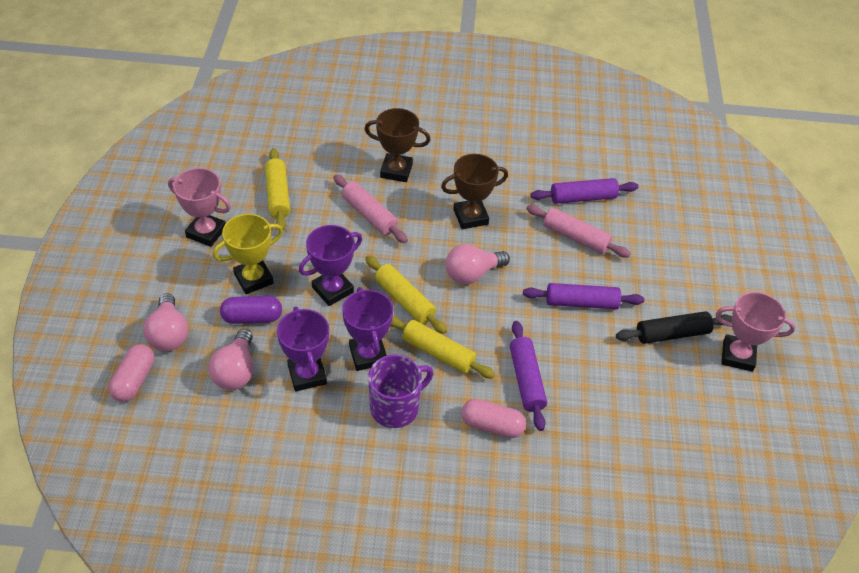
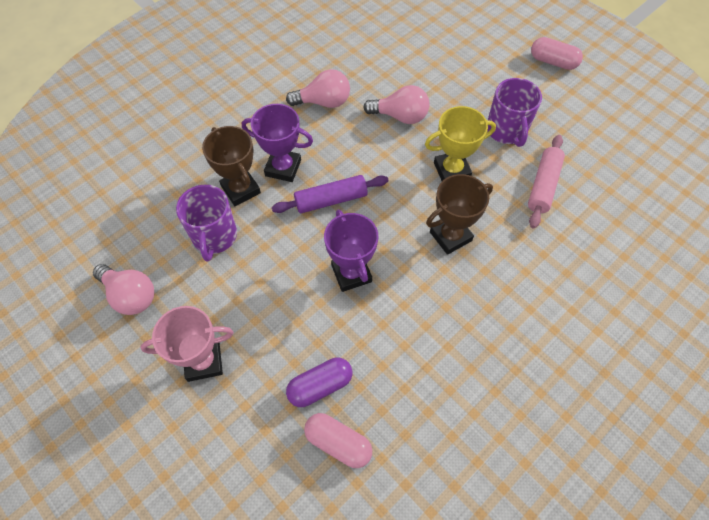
black rolling pin: 1 -> 0
pink rolling pin: 2 -> 1
pink trophy: 2 -> 1
purple mug: 1 -> 2
purple rolling pin: 3 -> 1
purple trophy: 3 -> 2
yellow rolling pin: 3 -> 0

